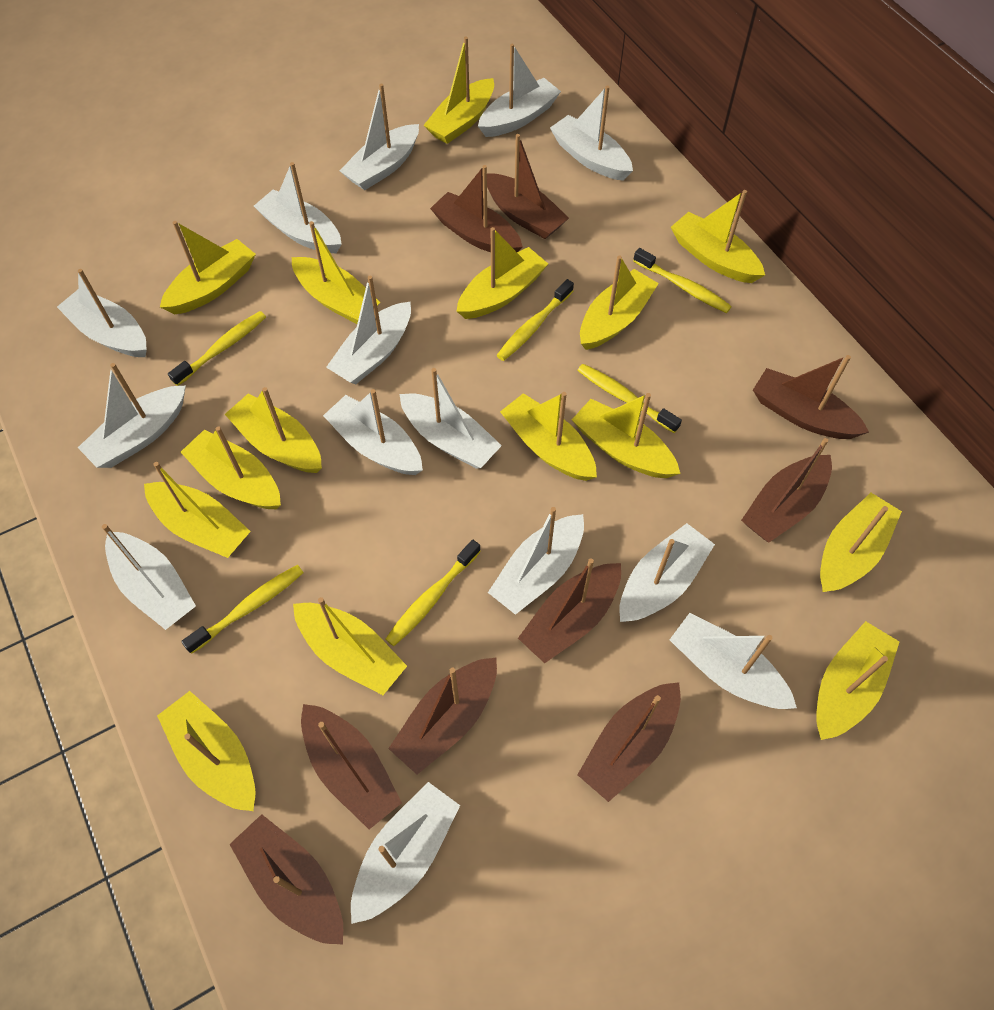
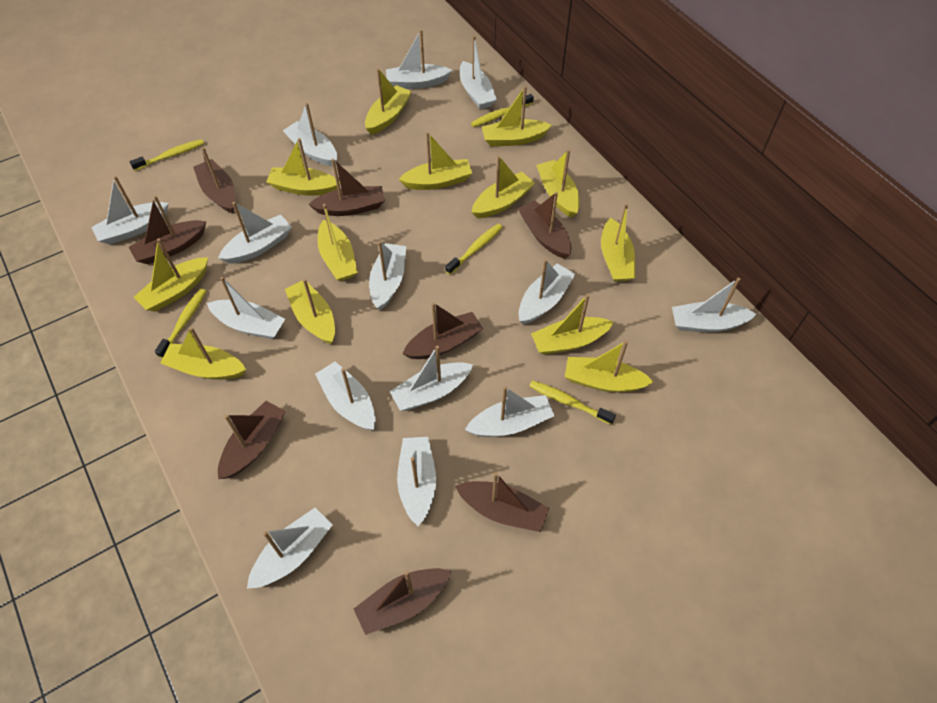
brown boat: 9 -> 8
yellow boat: 15 -> 13
yellow toothbrush: 6 -> 5

